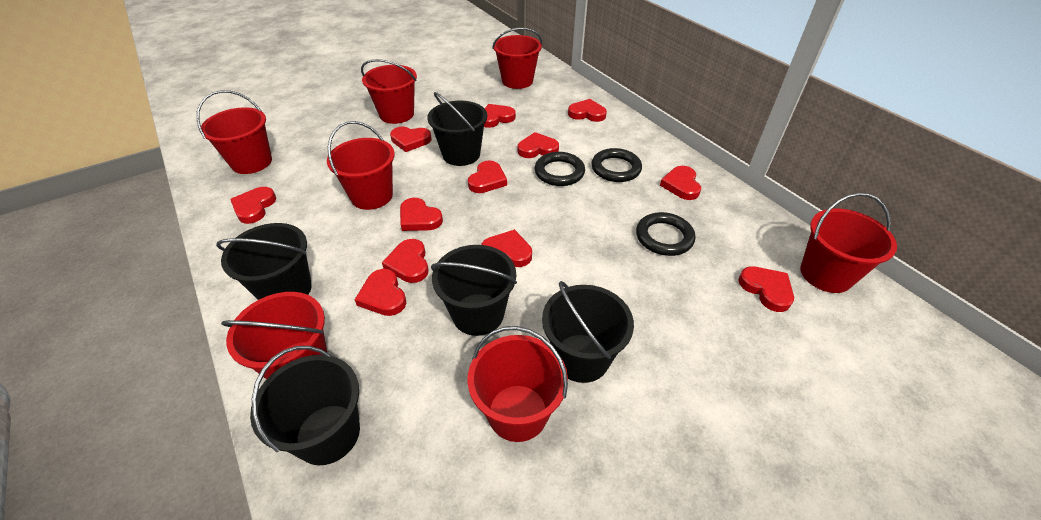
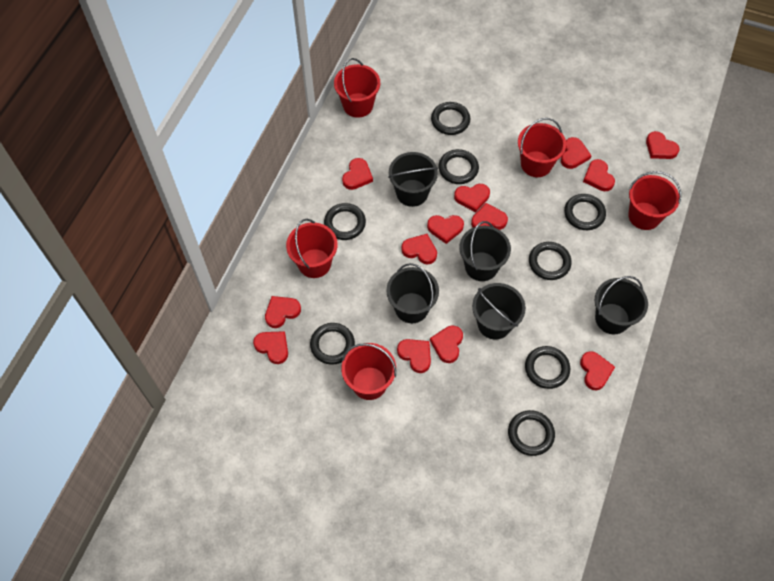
black ring: 3 -> 8
red bucket: 7 -> 5
red heart: 12 -> 13

